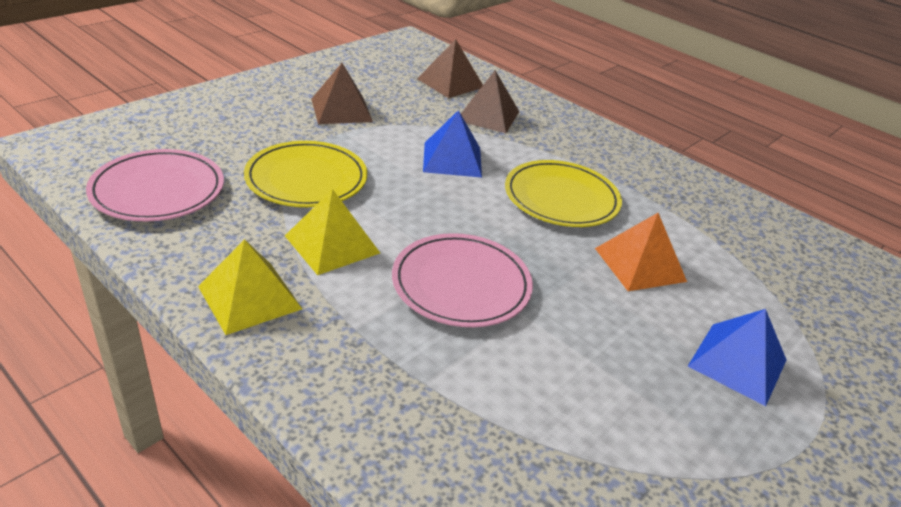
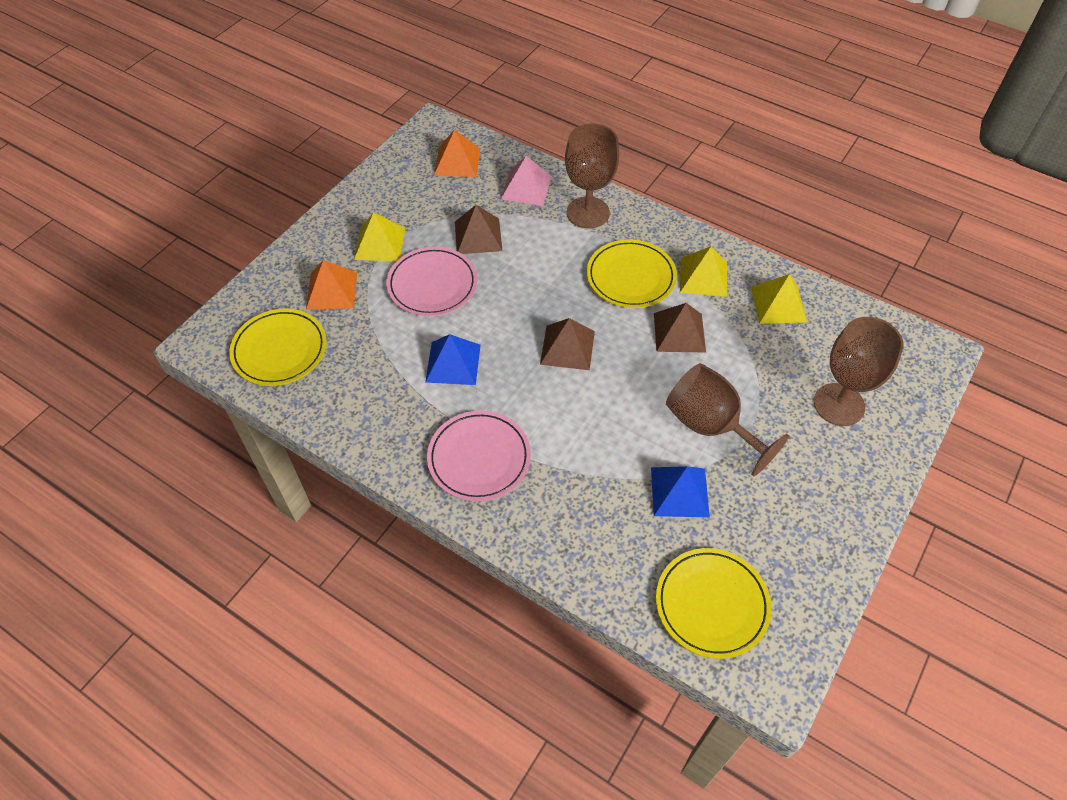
brown goblet: 0 -> 3
orange pyramid: 1 -> 2
pink pyramid: 0 -> 1
yellow plate: 2 -> 3
yellow pyramid: 2 -> 3

